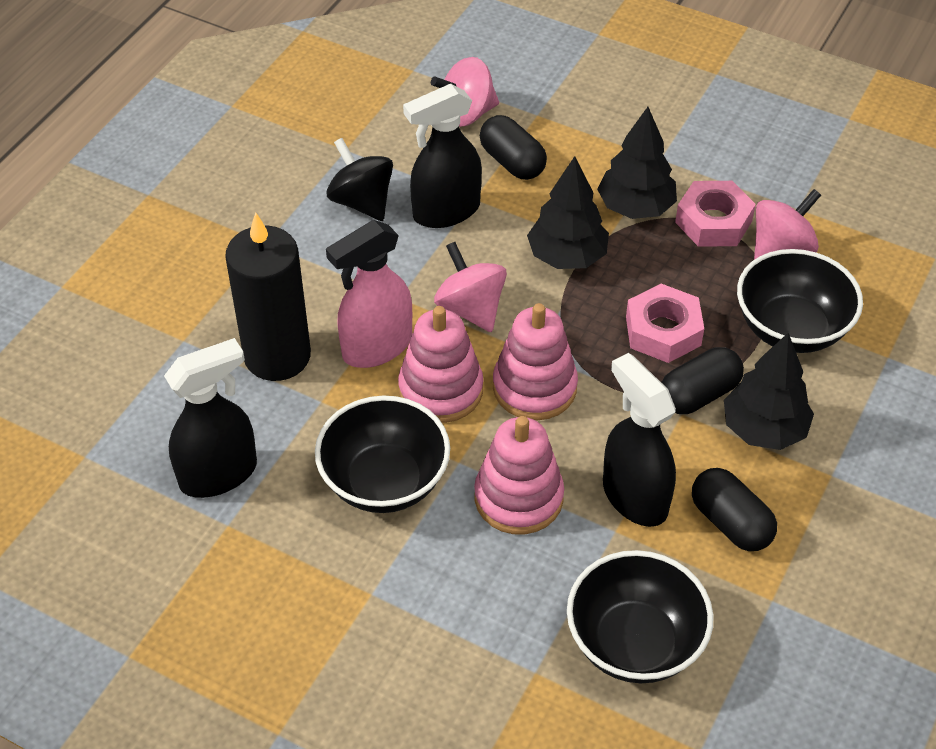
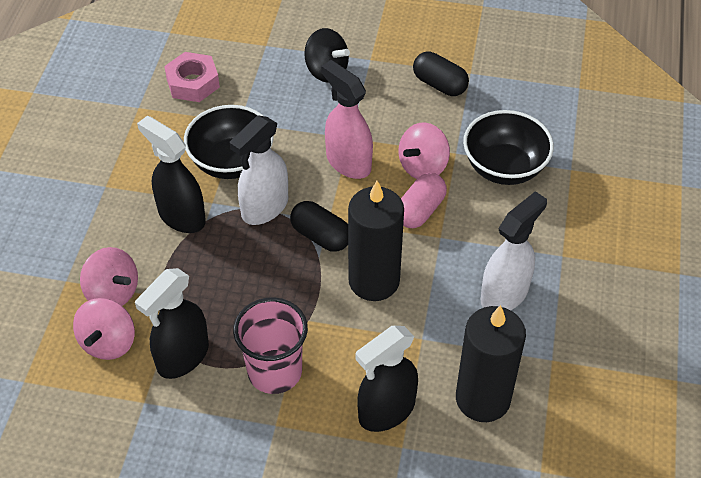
black bowl: 3 -> 2
black candle: 1 -> 2
black capsule: 3 -> 2
black tree: 3 -> 0
pink capsule: 0 -> 1
pink cup: 0 -> 1
pink nut: 2 -> 1
pink stacking toy: 3 -> 0
white spray bottle: 0 -> 2

